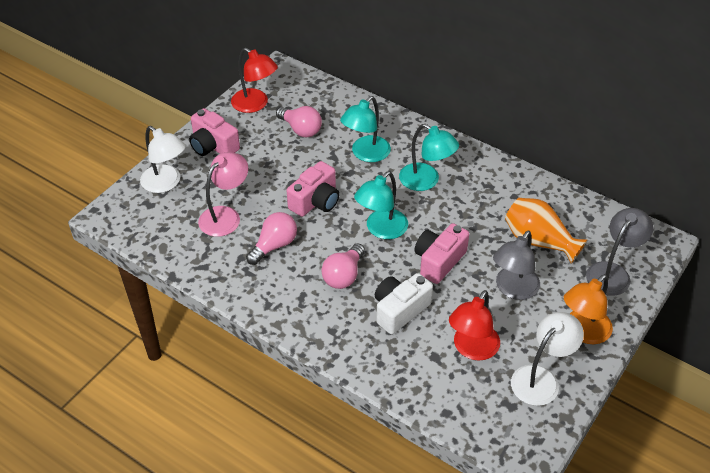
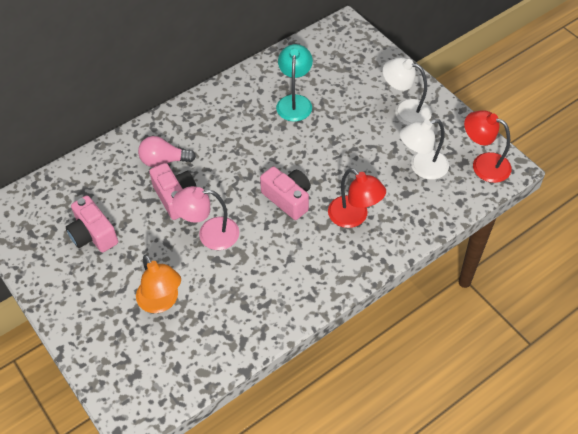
grey lamp: 2 -> 0
orange vase: 1 -> 0
pink light bulb: 3 -> 1
turquoise lamp: 3 -> 1
white camera: 1 -> 0

